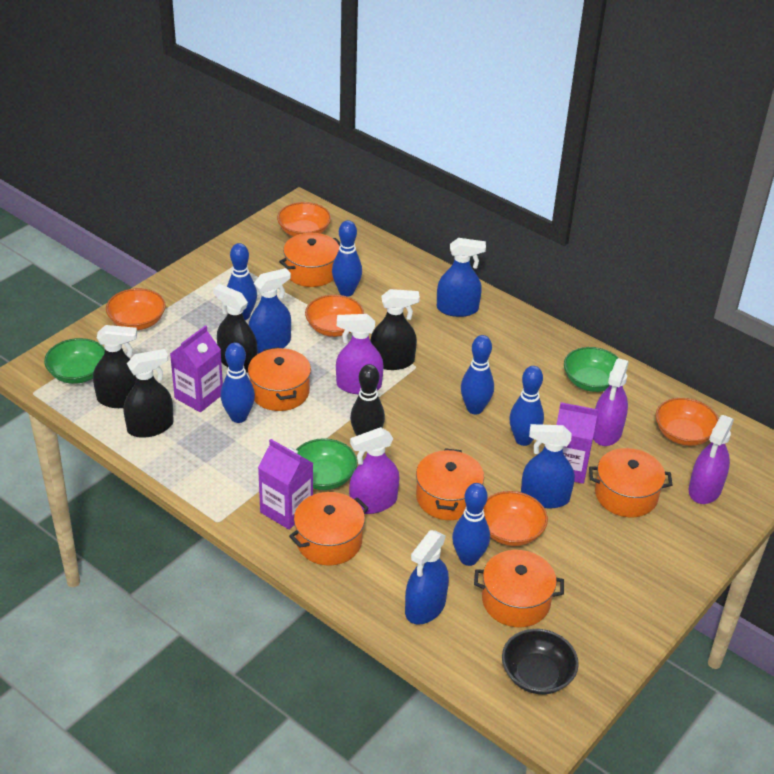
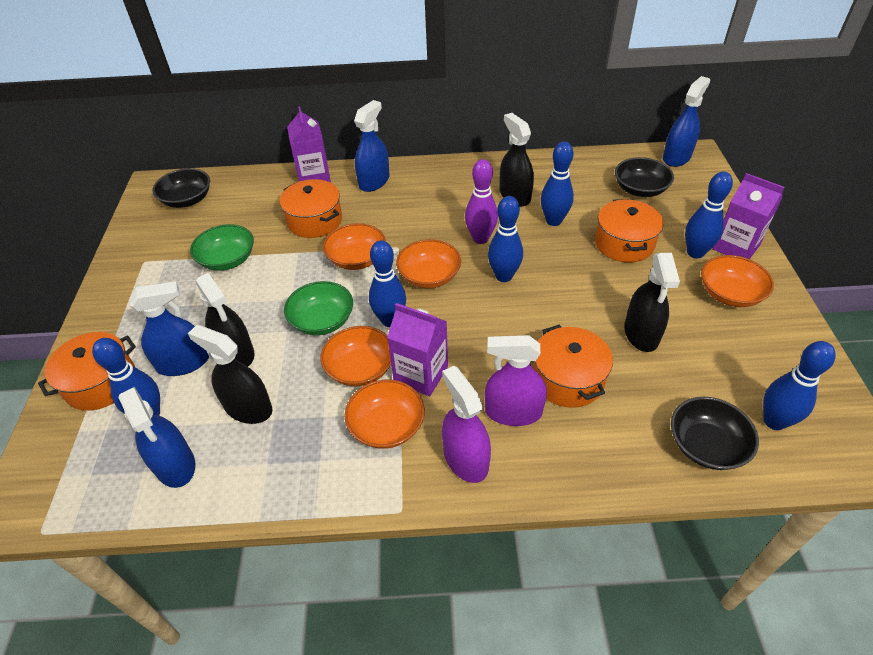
black bowl: 1 -> 3
black bowling pin: 1 -> 0
green bowl: 3 -> 2
orange pot: 6 -> 4
purple bowling pin: 0 -> 1
purple spray bottle: 4 -> 2

